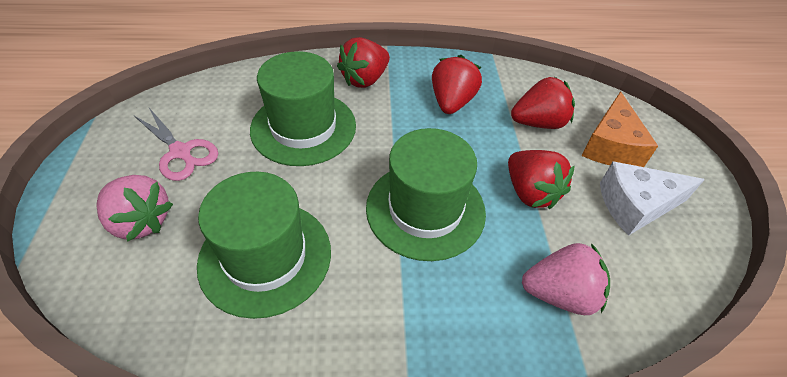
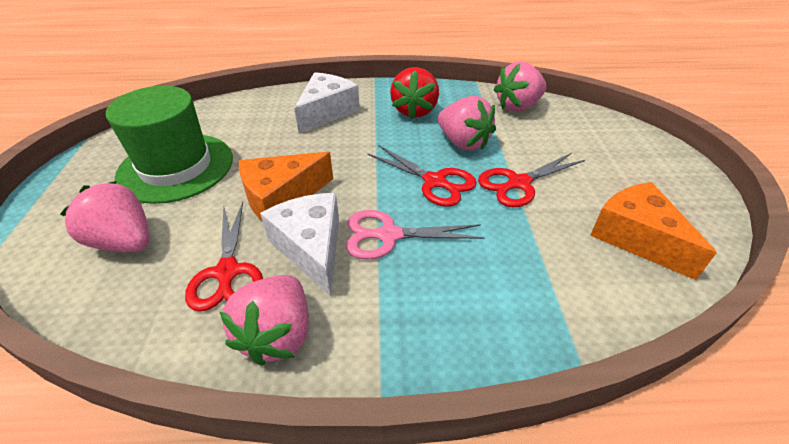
green hat: 3 -> 1
orange cheese: 1 -> 2
pink strawberry: 2 -> 4
red scissors: 0 -> 3
red strawberry: 4 -> 1
white cheese: 1 -> 2

